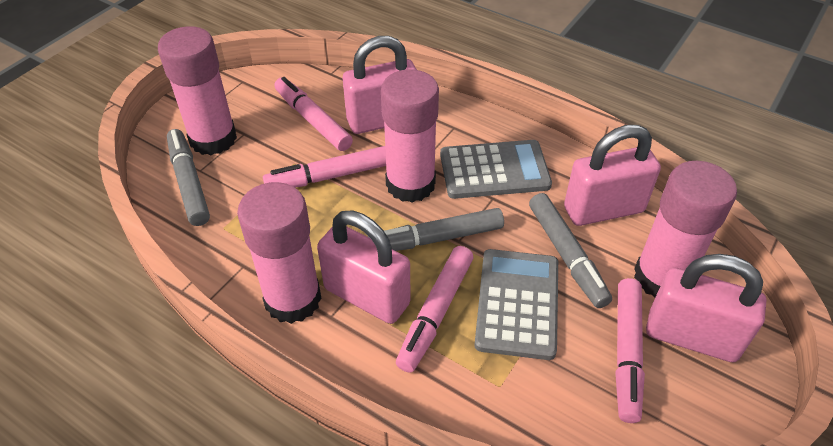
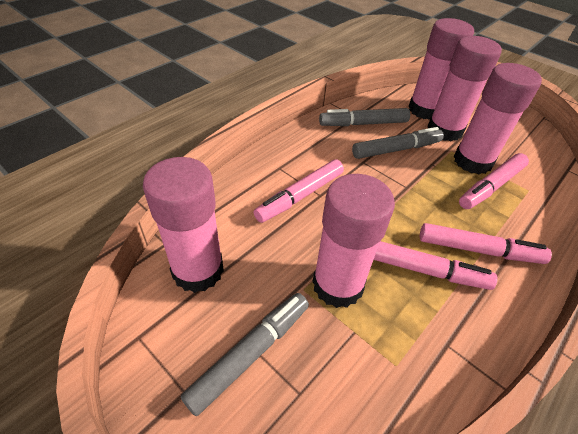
grey calculator: 2 -> 0
pink glue stick: 4 -> 5
pink padlock: 4 -> 0

